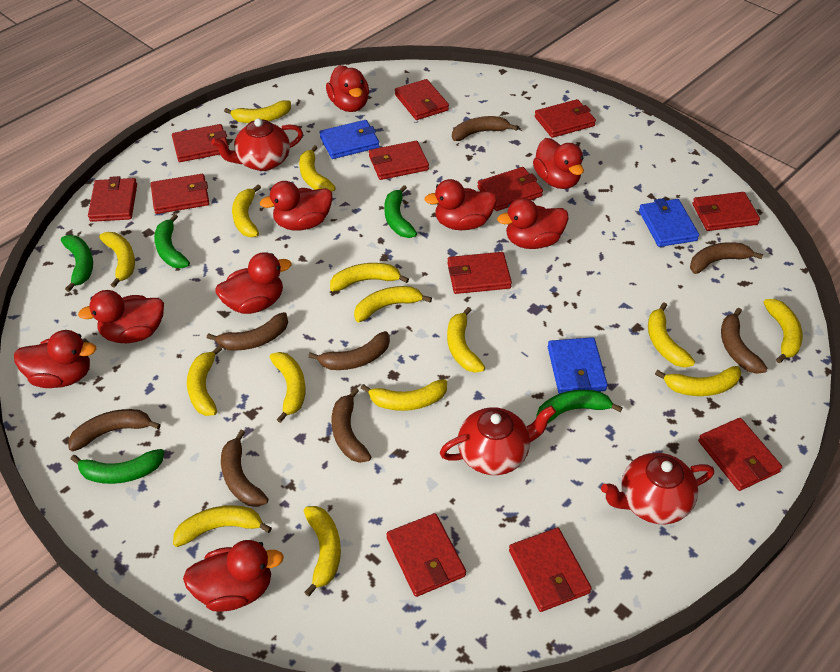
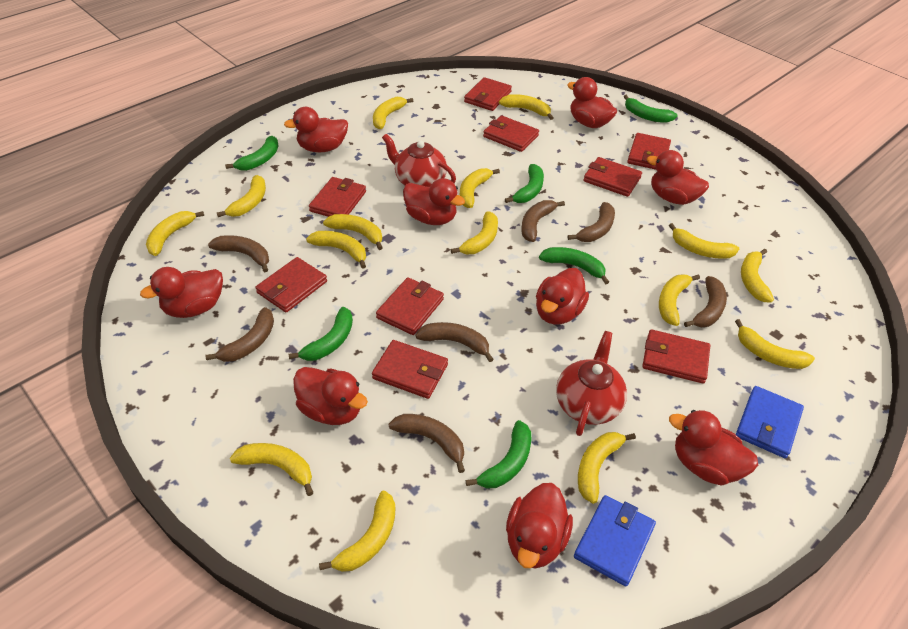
blue wallet: 3 -> 2
brown banana: 8 -> 7
green banana: 5 -> 6
red teapot: 3 -> 2
red wallet: 12 -> 9

